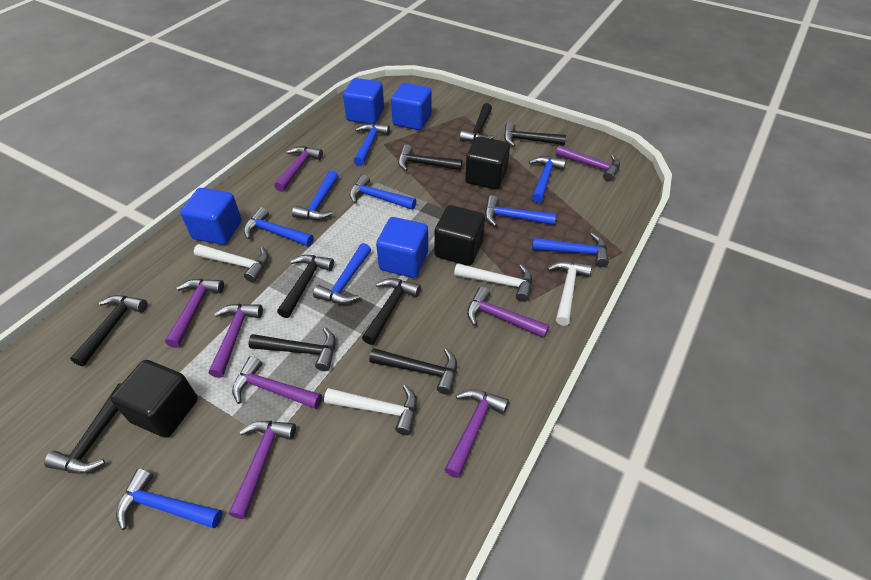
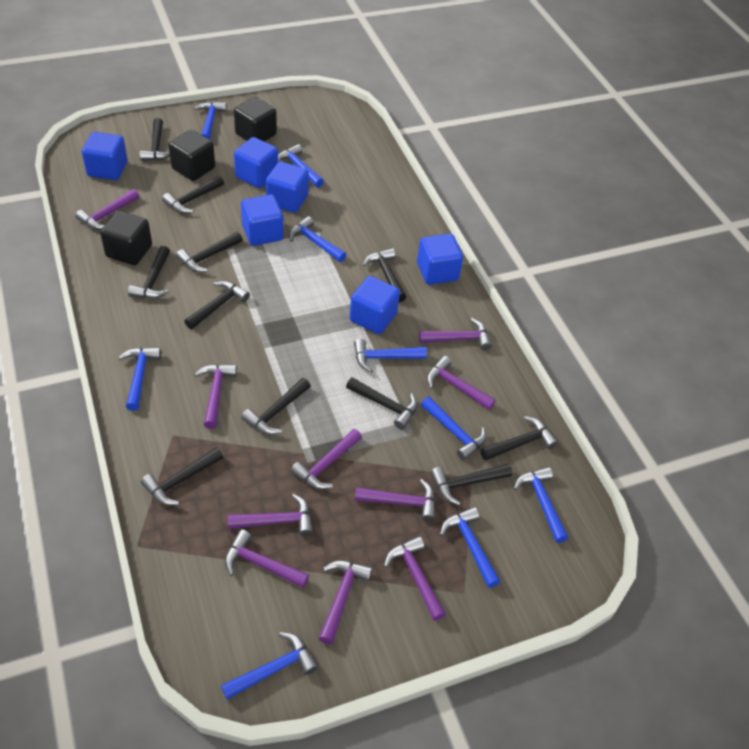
black hammer: 9 -> 11
blue cube: 4 -> 6
purple hammer: 8 -> 10
white hammer: 4 -> 0

